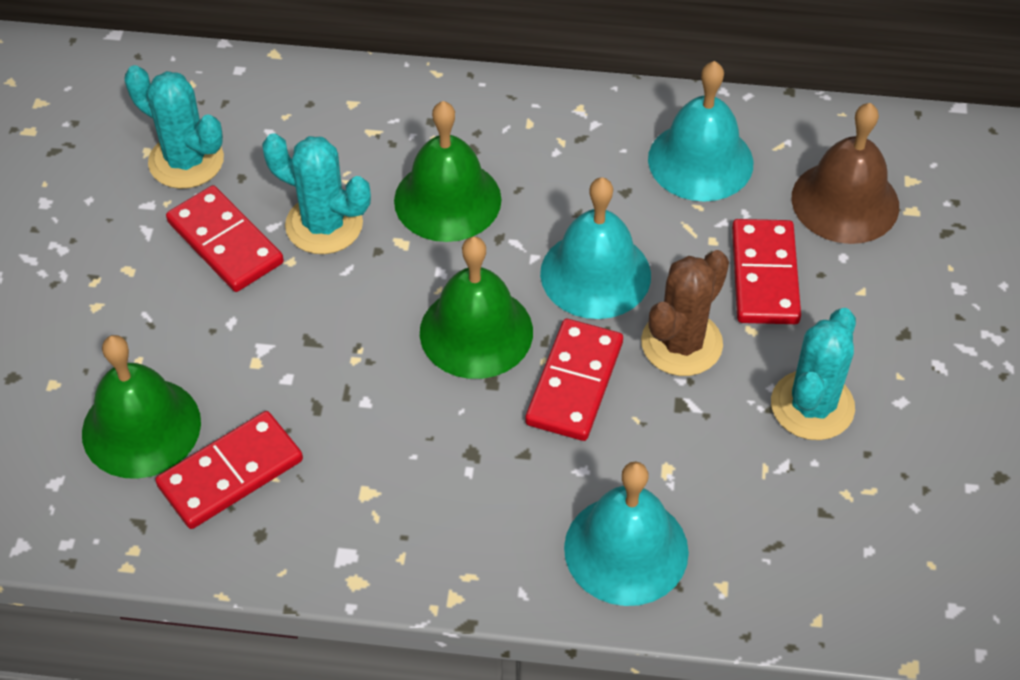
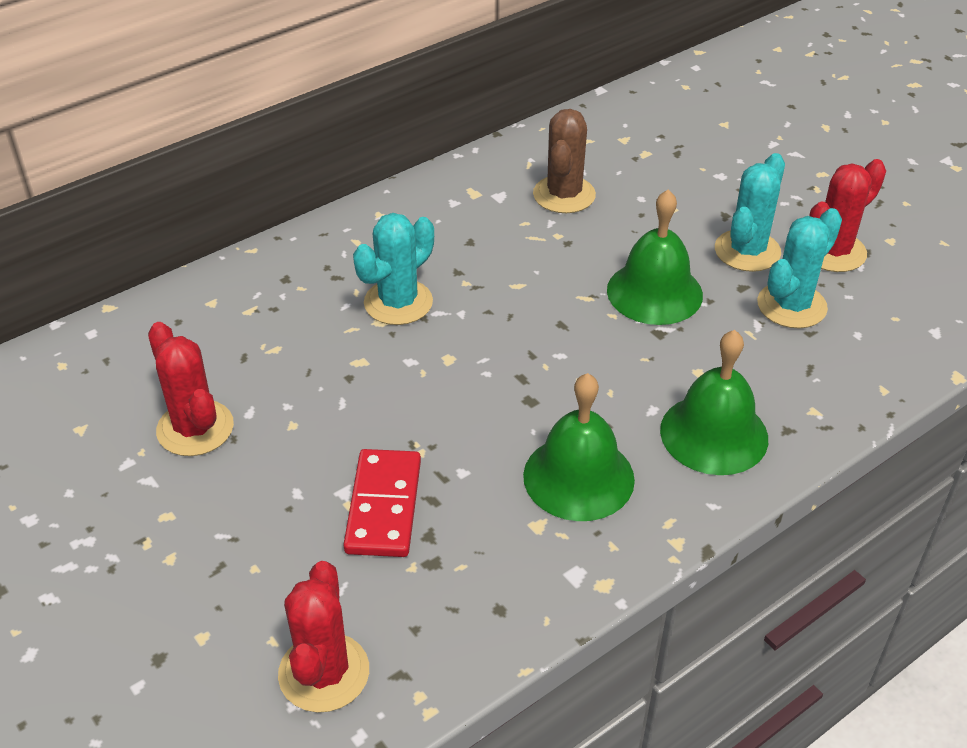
brown bell: 1 -> 0
red cactus: 0 -> 3
red domino: 4 -> 1
turquoise bell: 3 -> 0

